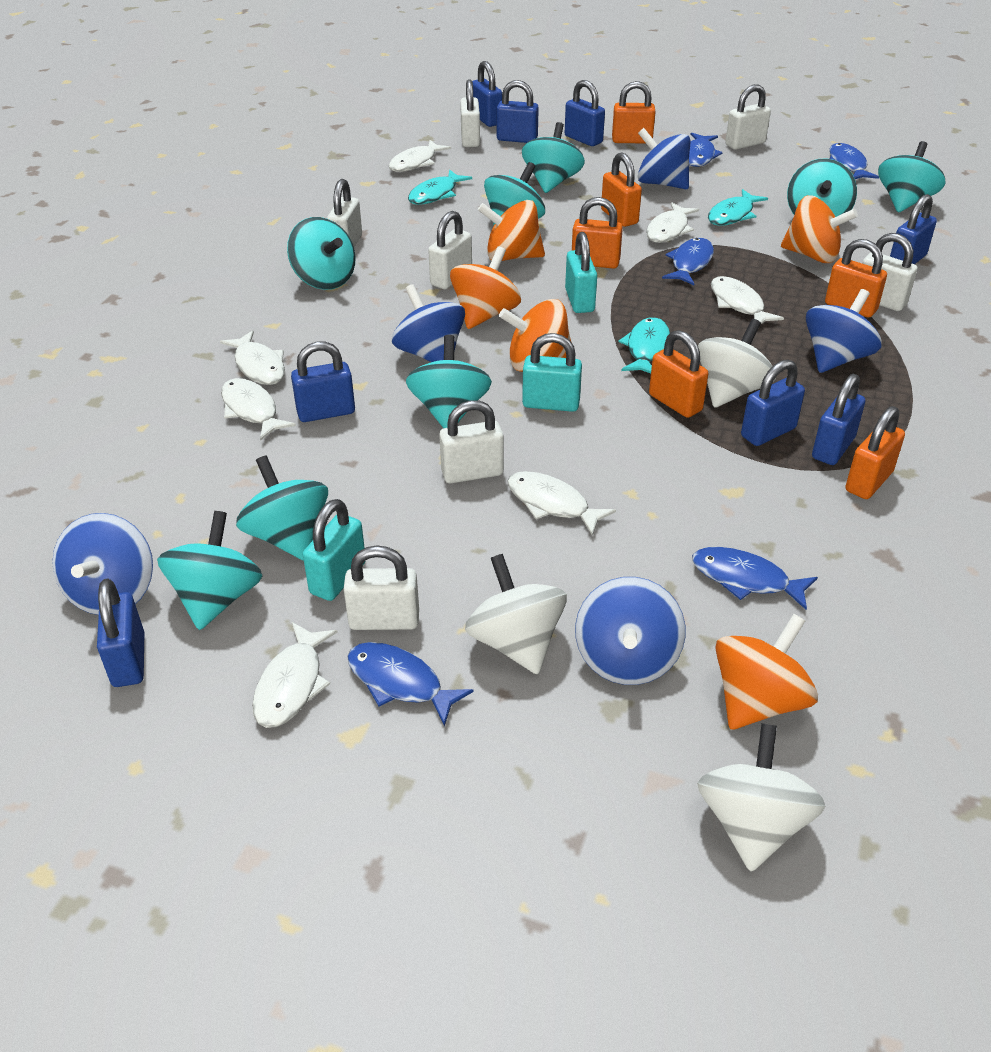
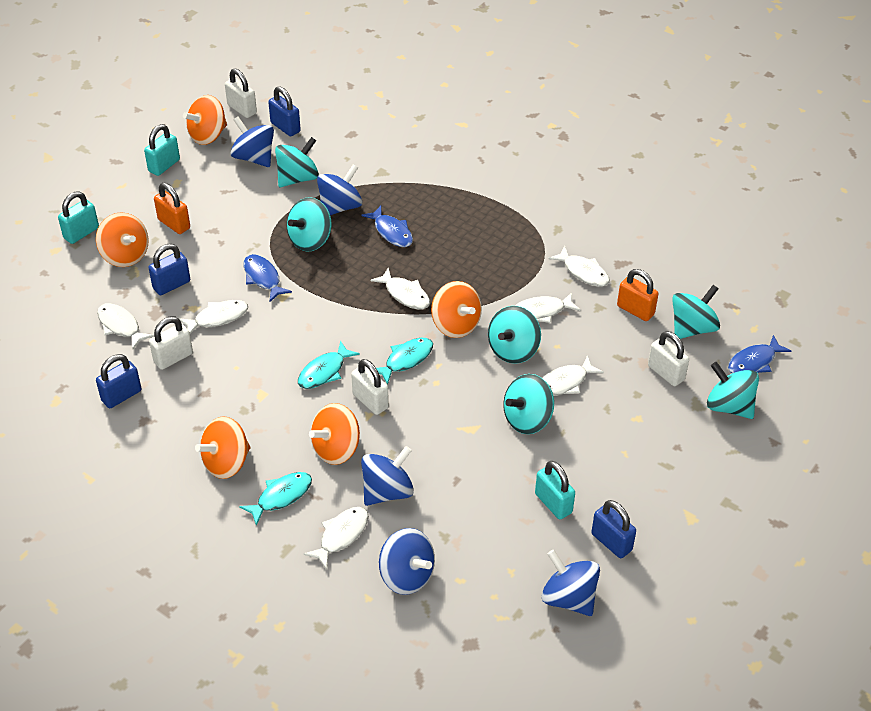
blue fish: 5 -> 3
blue padlock: 8 -> 4
orange padlock: 6 -> 2
turquoise spinning top: 8 -> 6
white padlock: 7 -> 4
white spinning top: 3 -> 0

